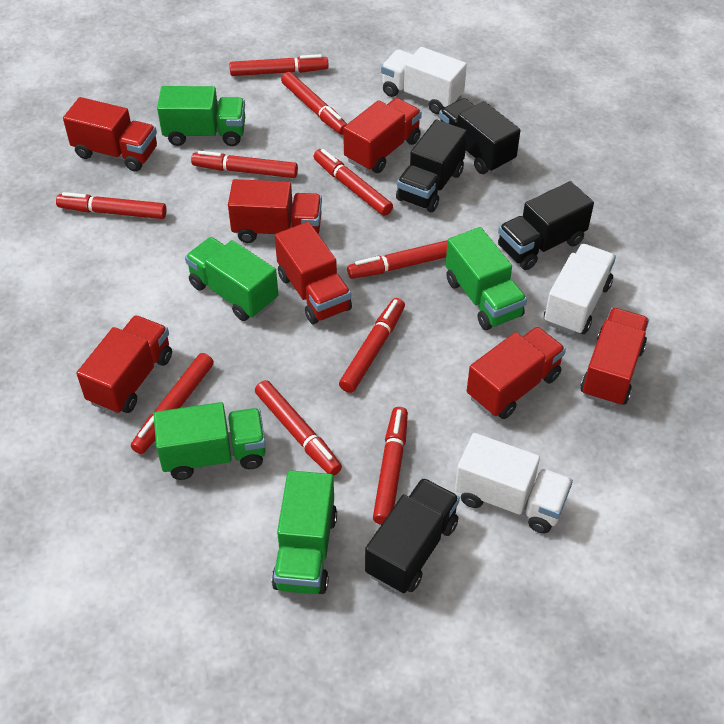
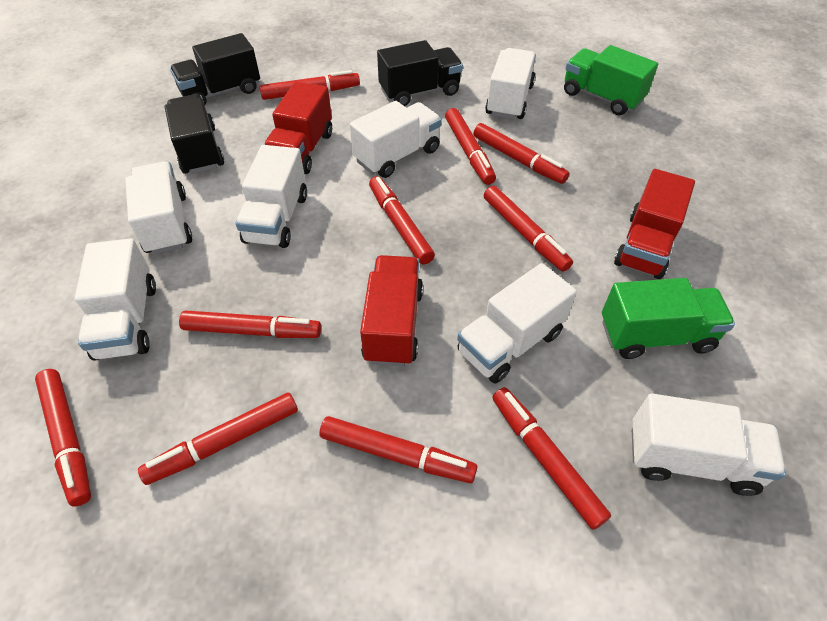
black truck: 4 -> 3
green truck: 5 -> 2
red truck: 7 -> 3
white truck: 3 -> 7

